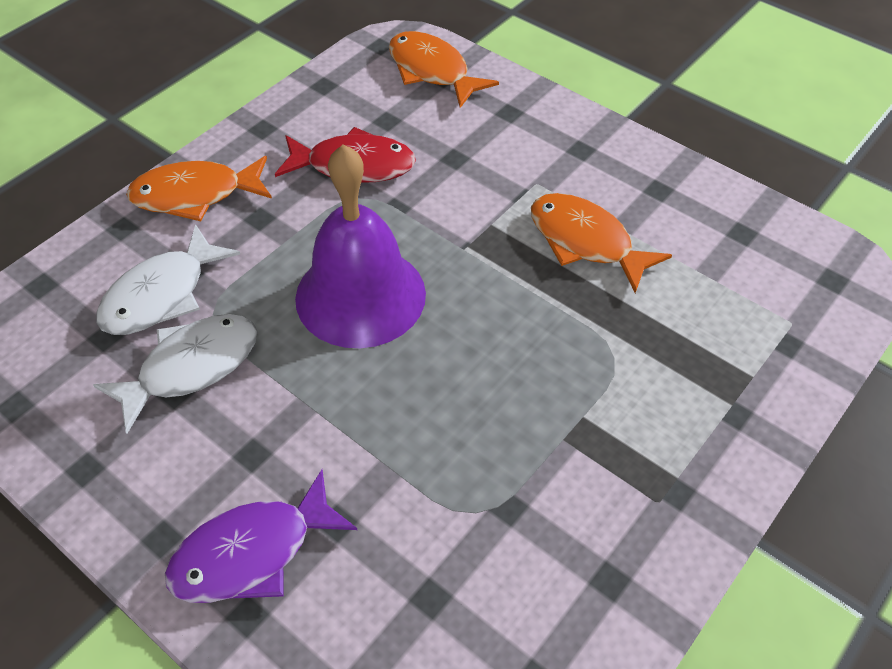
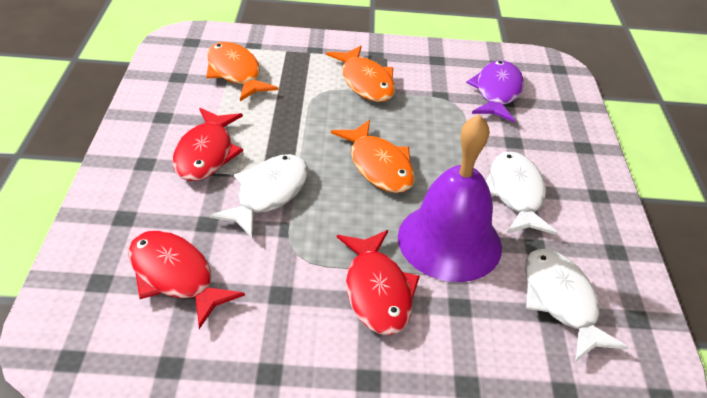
red fish: 1 -> 3
white fish: 2 -> 3

